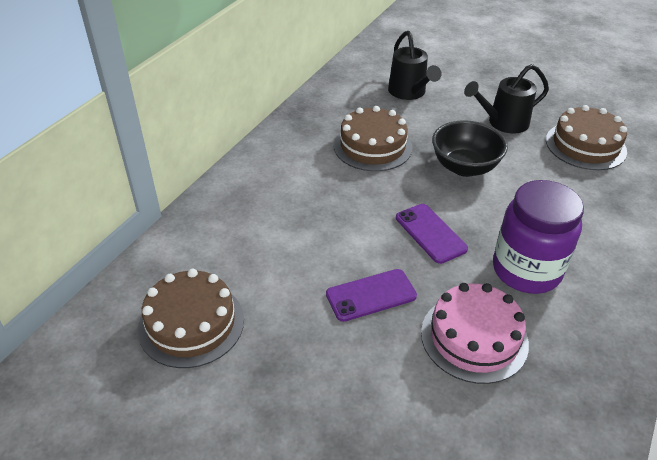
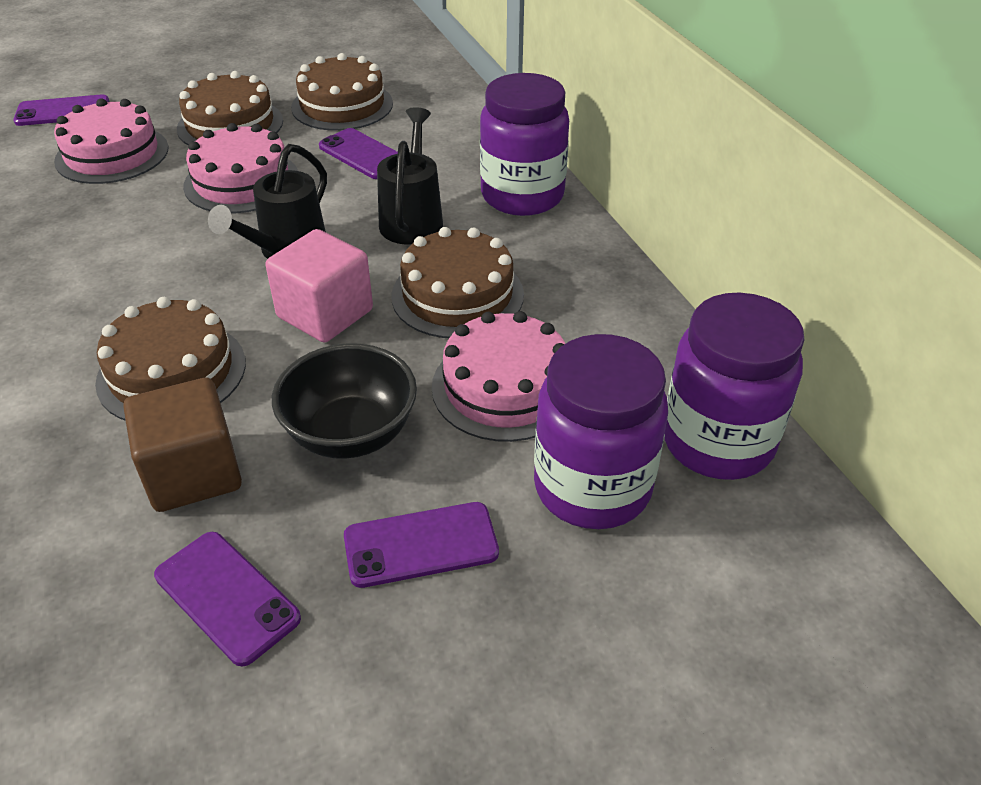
brown cake: 3 -> 4
brown cube: 0 -> 1
pink cake: 1 -> 3
pink cube: 0 -> 1
purple jar: 1 -> 3
purple phone: 2 -> 4

